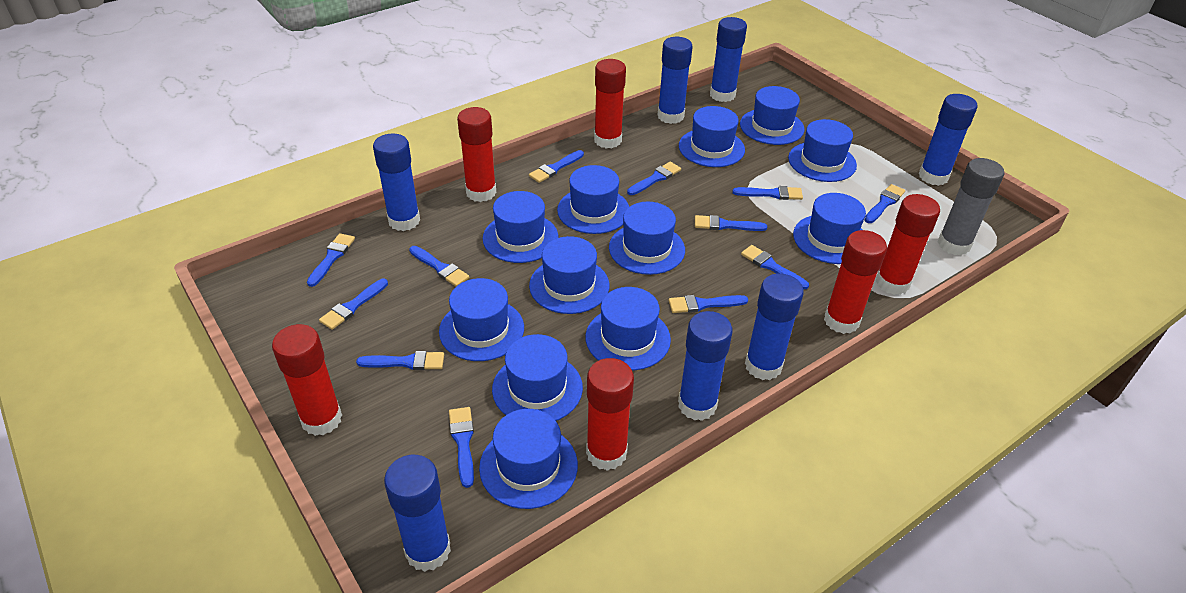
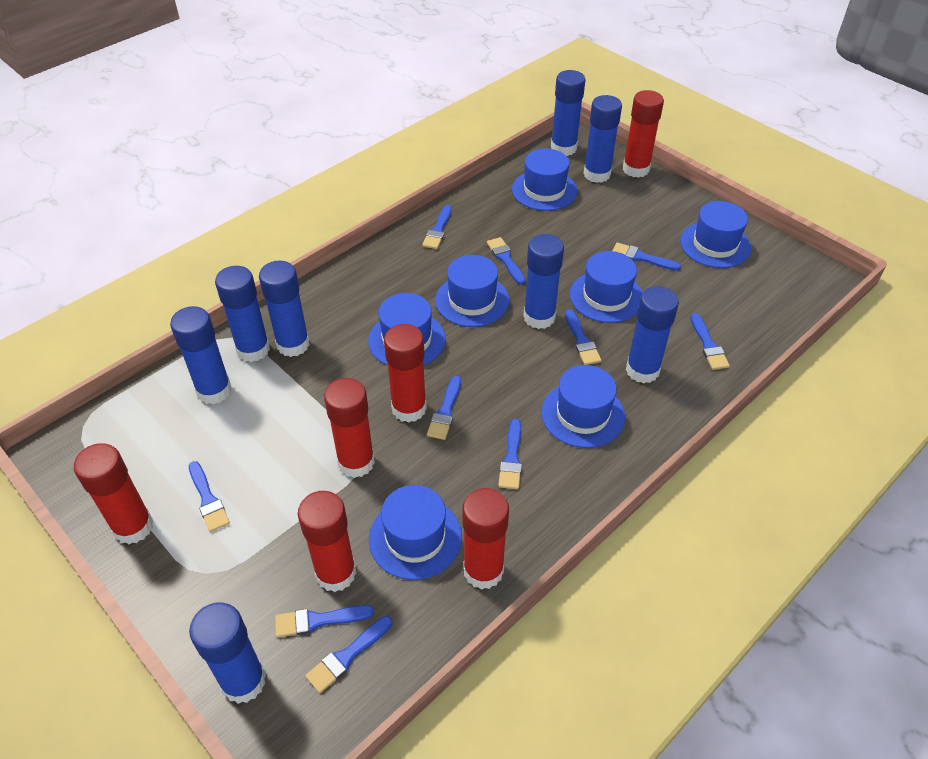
blue brush: 12 -> 10
blue glue stick: 7 -> 8
blue hat: 12 -> 7
grey glue stick: 1 -> 0

